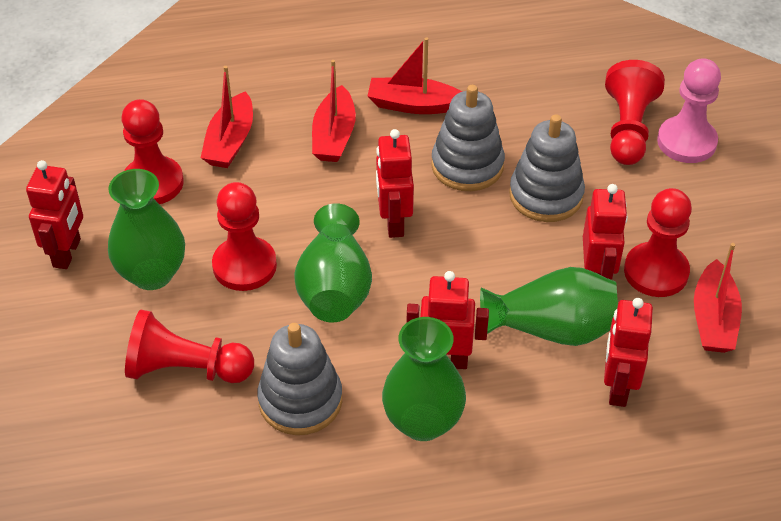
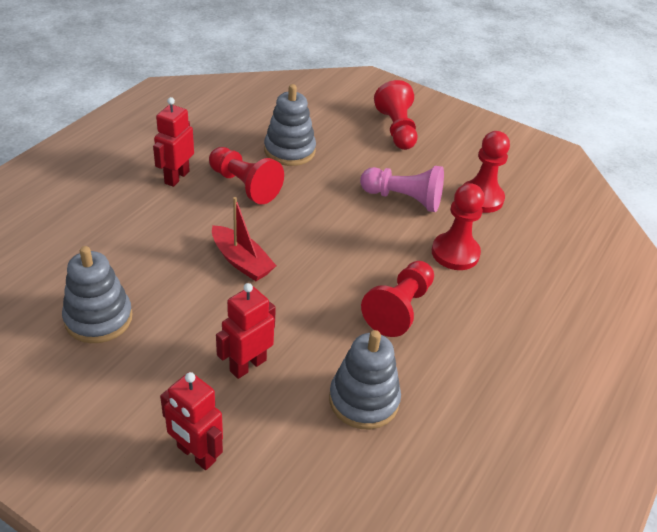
green vase: 4 -> 0
red boat: 4 -> 1
red robot: 5 -> 3

